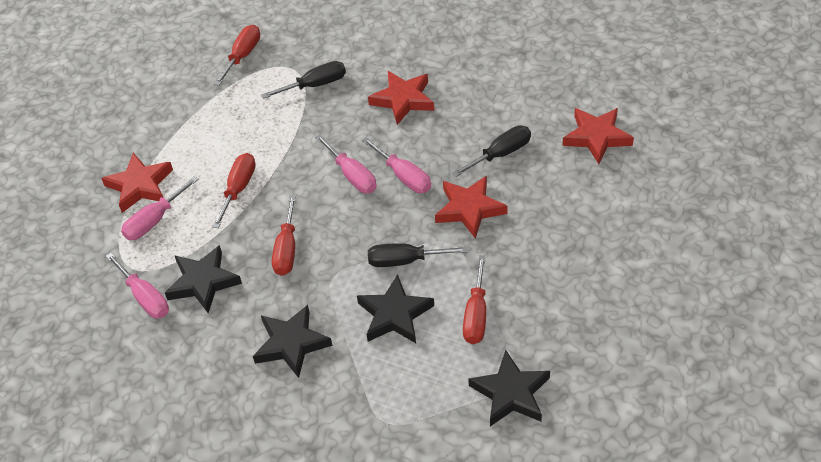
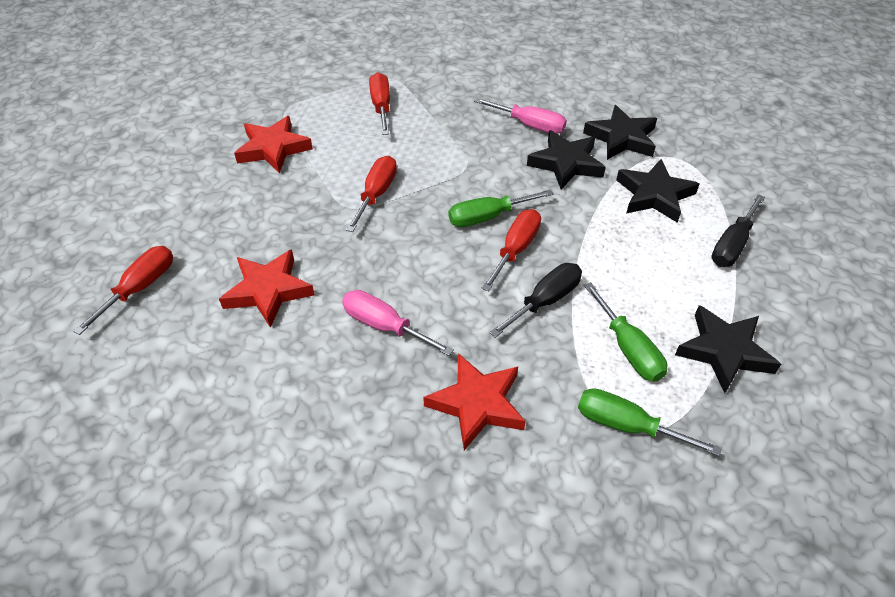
black screwdriver: 3 -> 2
green screwdriver: 0 -> 3
pink screwdriver: 4 -> 2
red star: 4 -> 3

